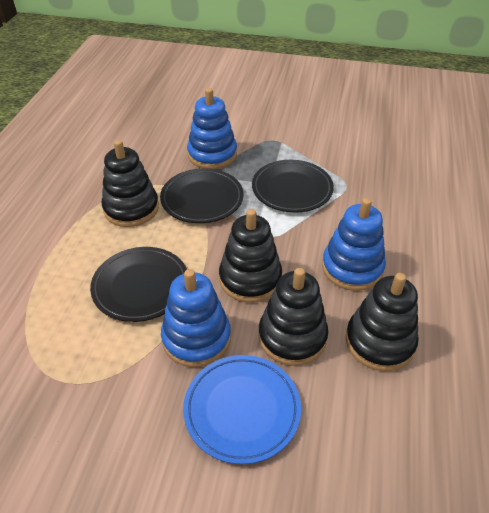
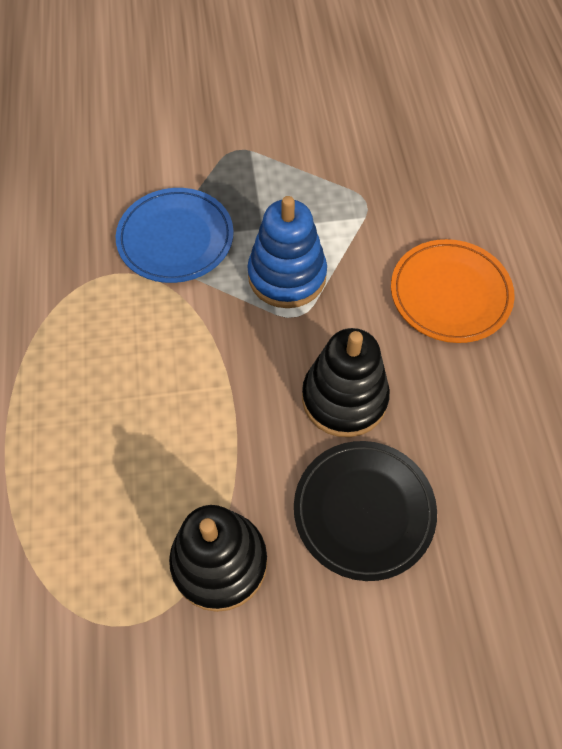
black plate: 3 -> 1
black stacking toy: 4 -> 2
blue stacking toy: 3 -> 1
orange plate: 0 -> 1

